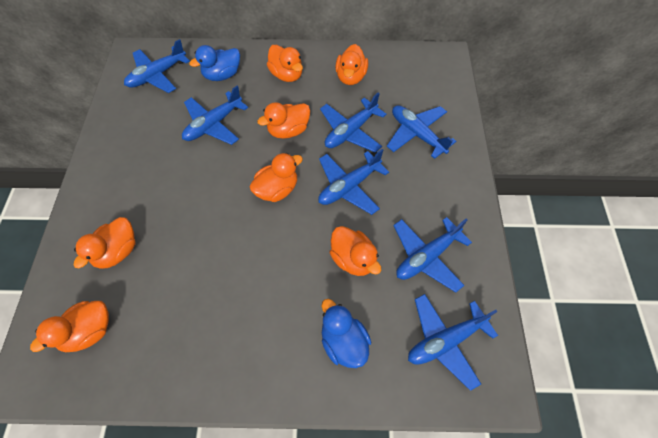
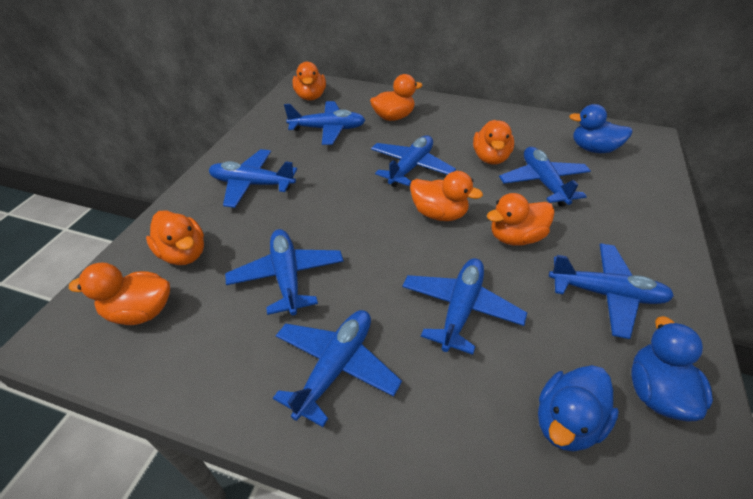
blue duck: 2 -> 3
blue plane: 7 -> 8

